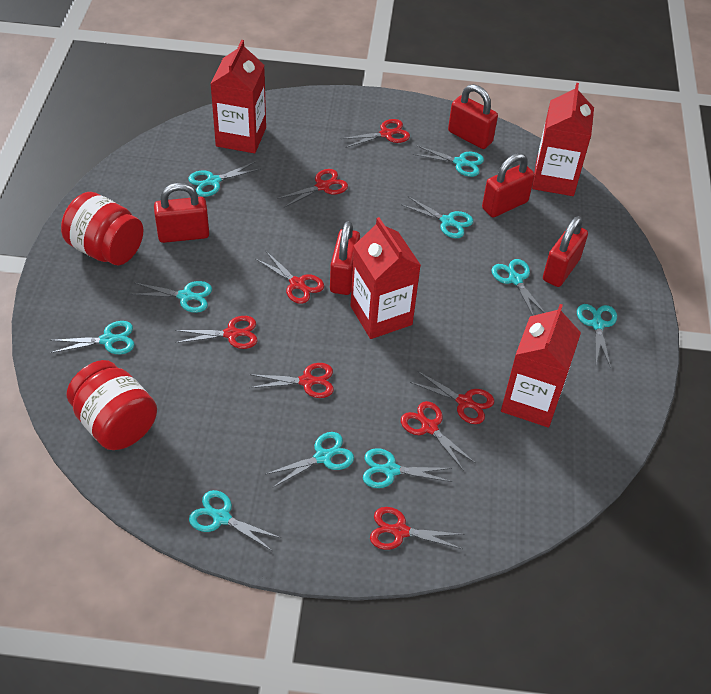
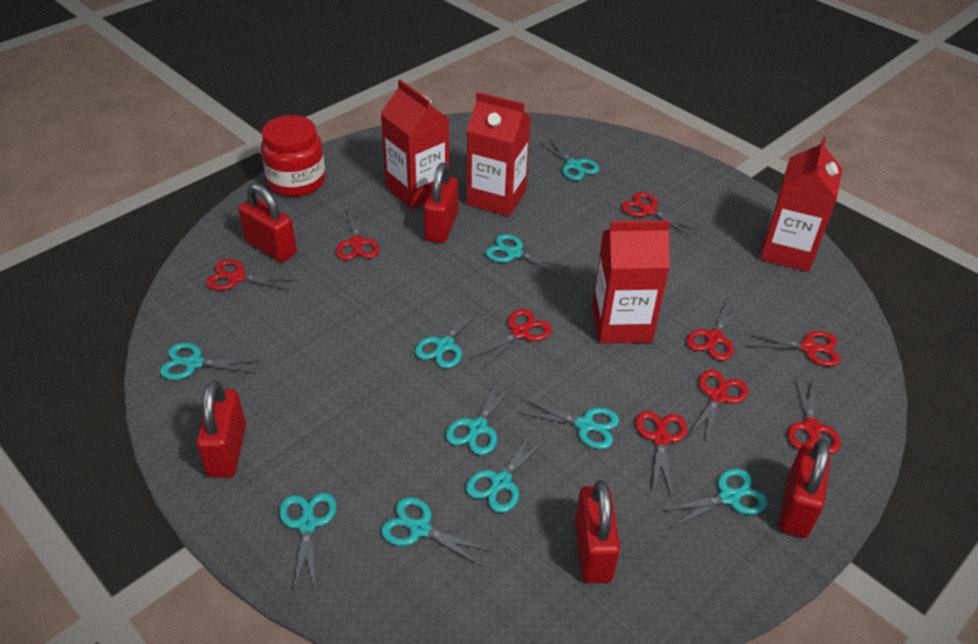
red jar: 2 -> 1
red scissors: 8 -> 9

